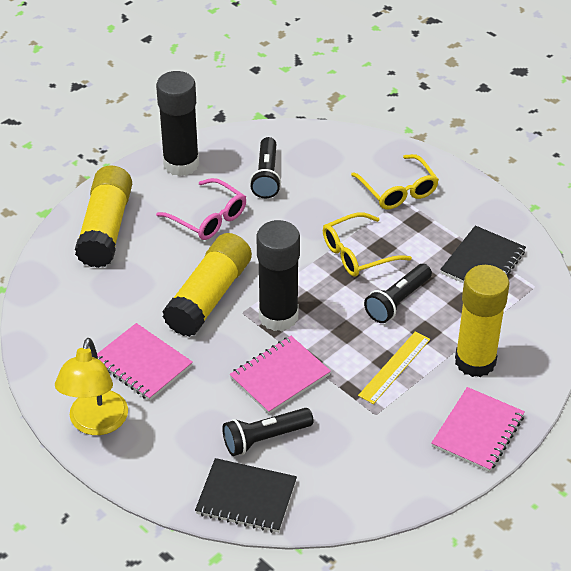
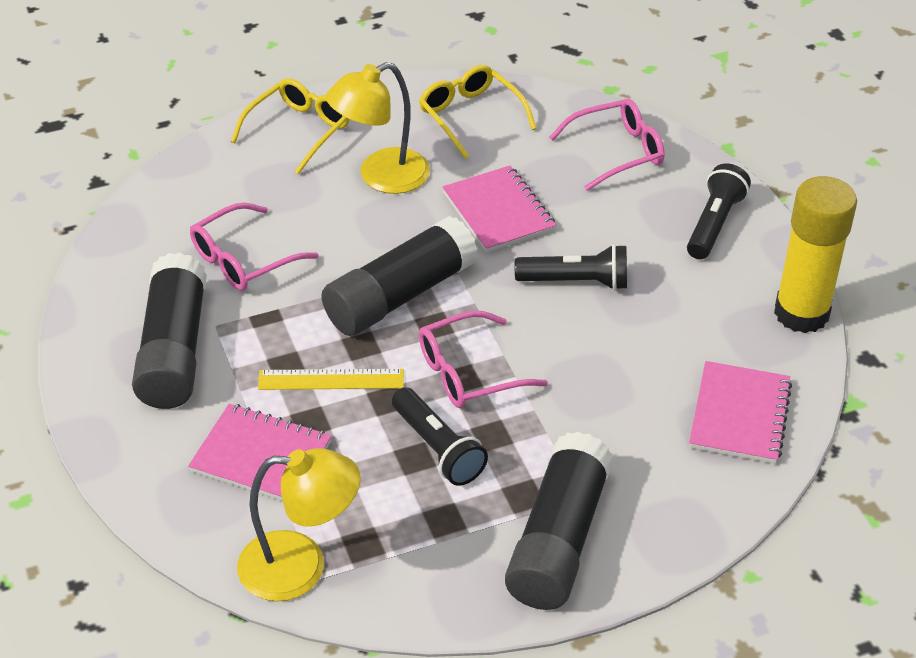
black glue stick: 2 -> 3
black notebook: 2 -> 0
pink glasses: 1 -> 3
yellow glue stick: 3 -> 1
yellow lamp: 1 -> 2

